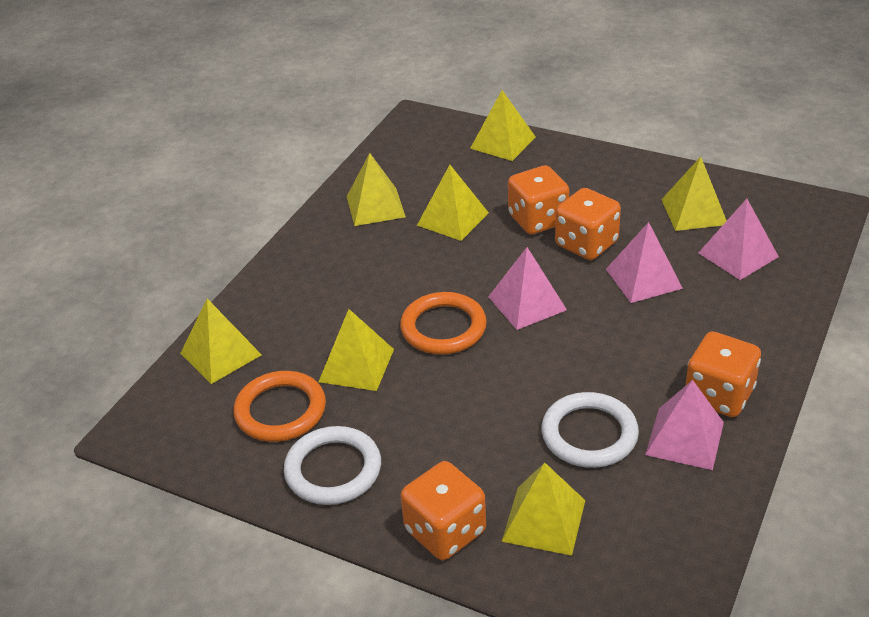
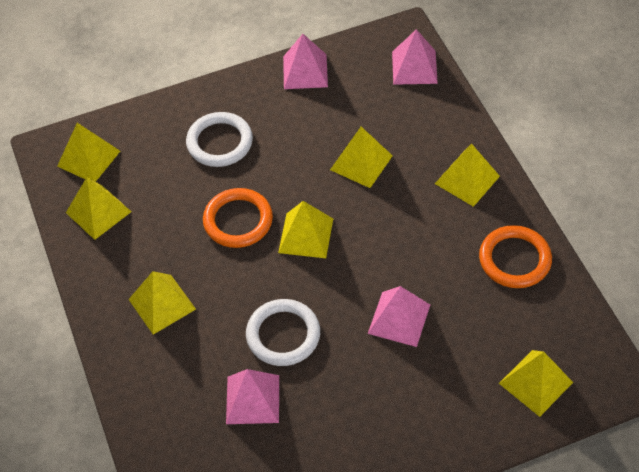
orange dice: 4 -> 0

